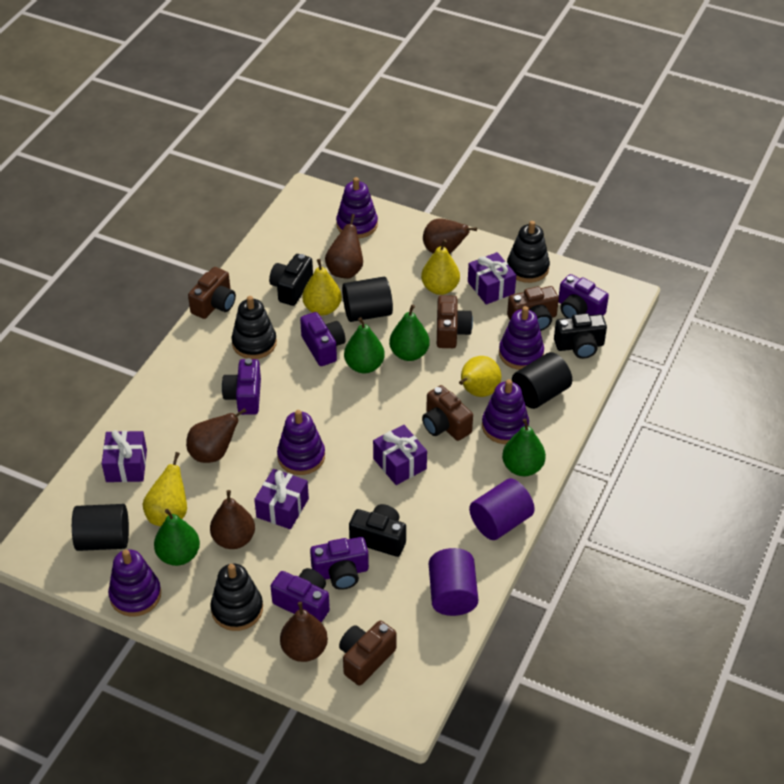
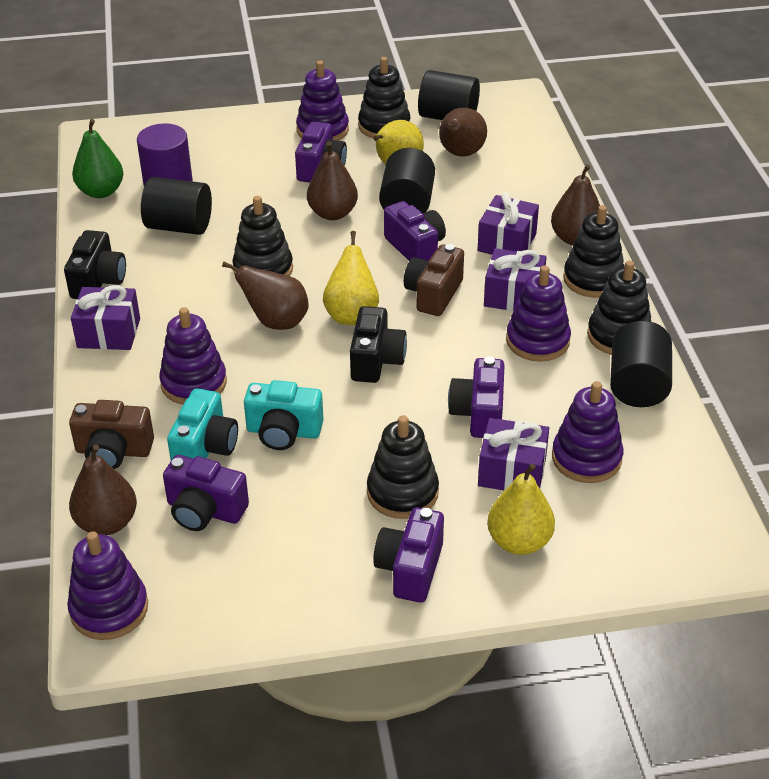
black camera: 3 -> 2
black cylinder: 3 -> 4
black stacking toy: 3 -> 5
brown camera: 5 -> 2
green pear: 4 -> 1
purple cylinder: 2 -> 1
turquoise camera: 0 -> 2
yellow pear: 4 -> 3

